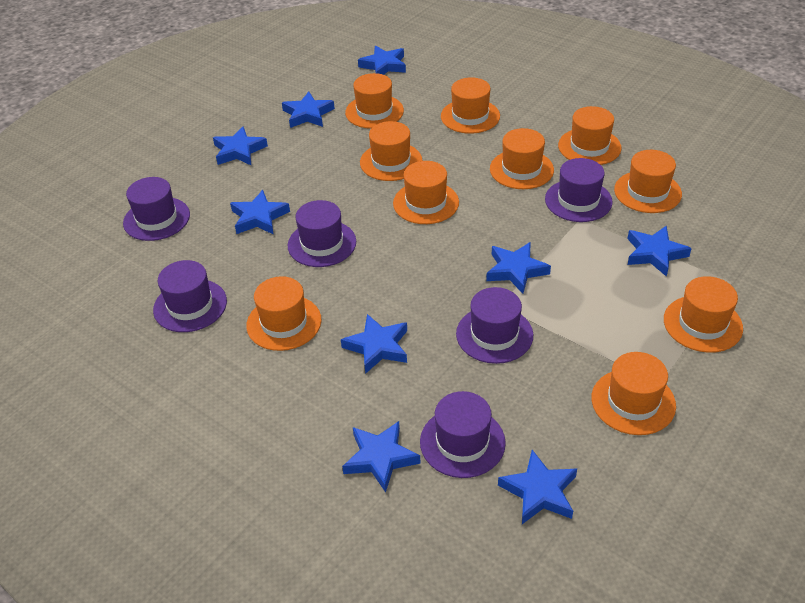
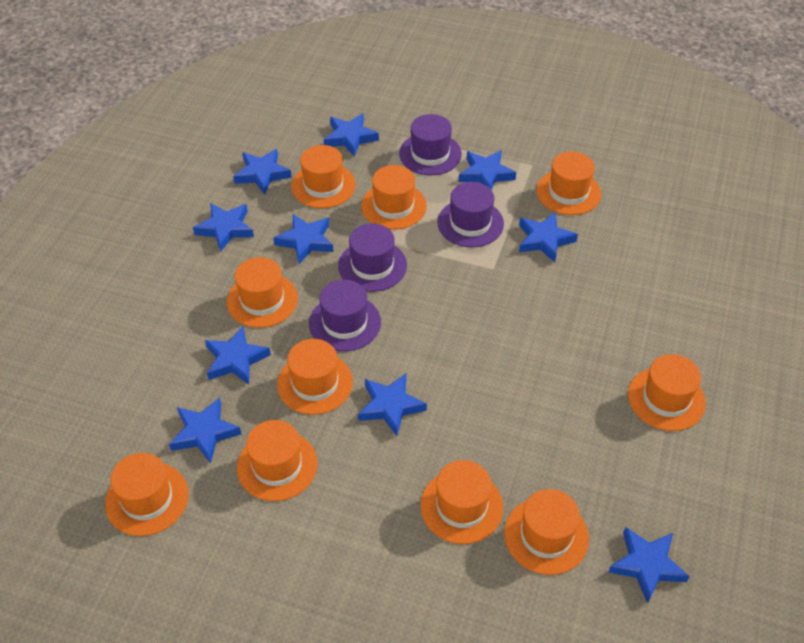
blue star: 9 -> 10
purple hat: 6 -> 4

